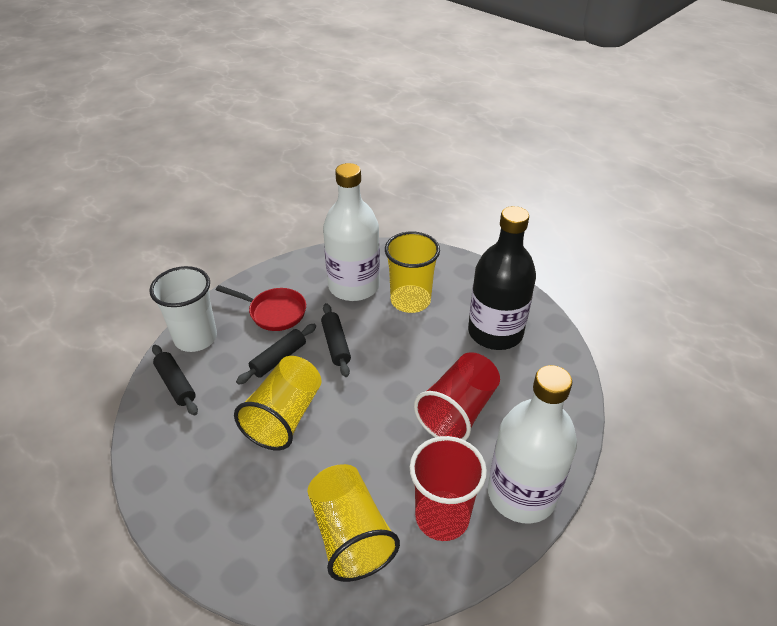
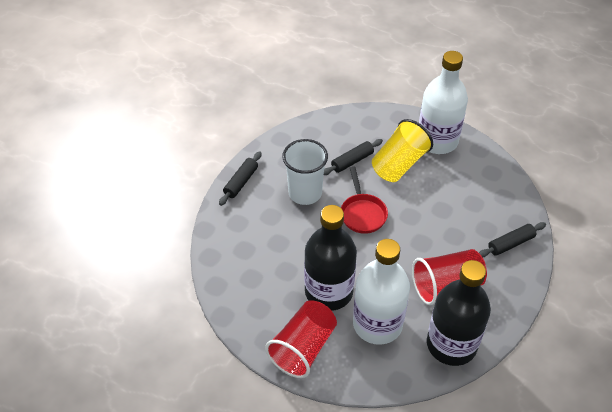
black bottle: 1 -> 2
yellow cup: 3 -> 1

